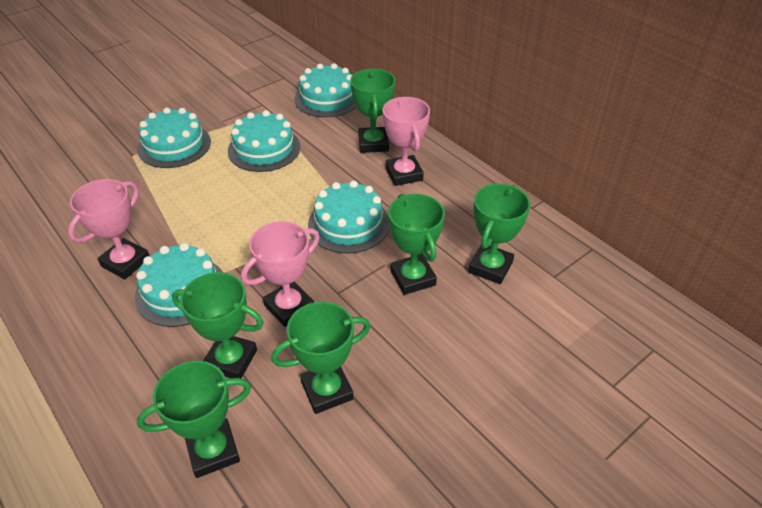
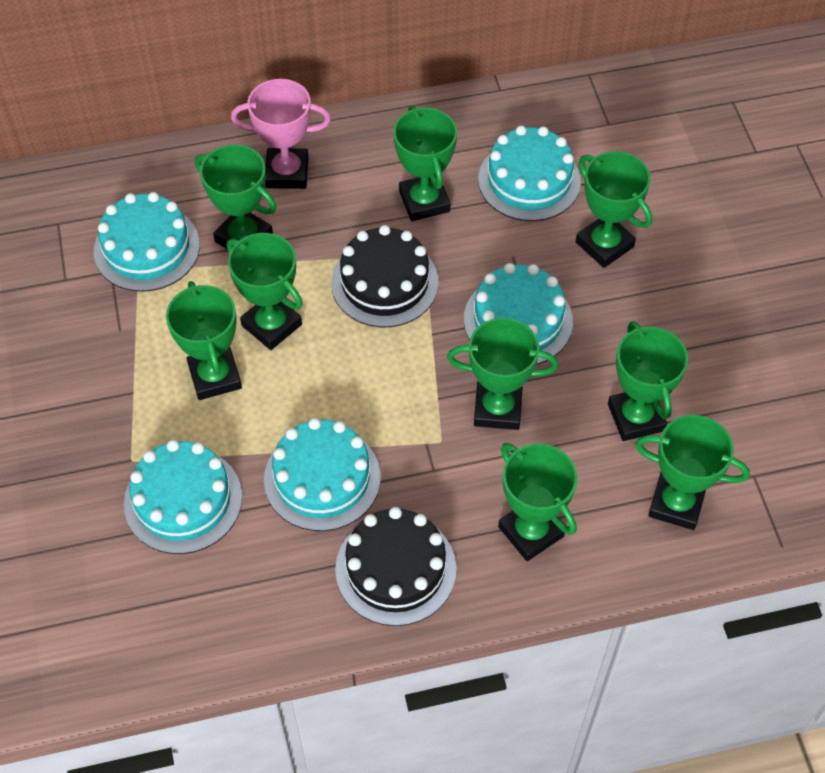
black cake: 0 -> 2
green trophy: 6 -> 9
pink trophy: 3 -> 1

